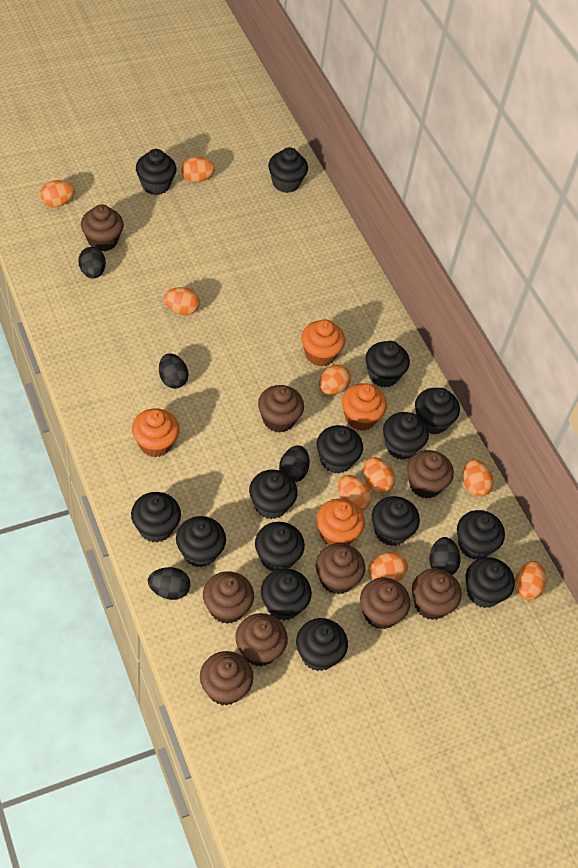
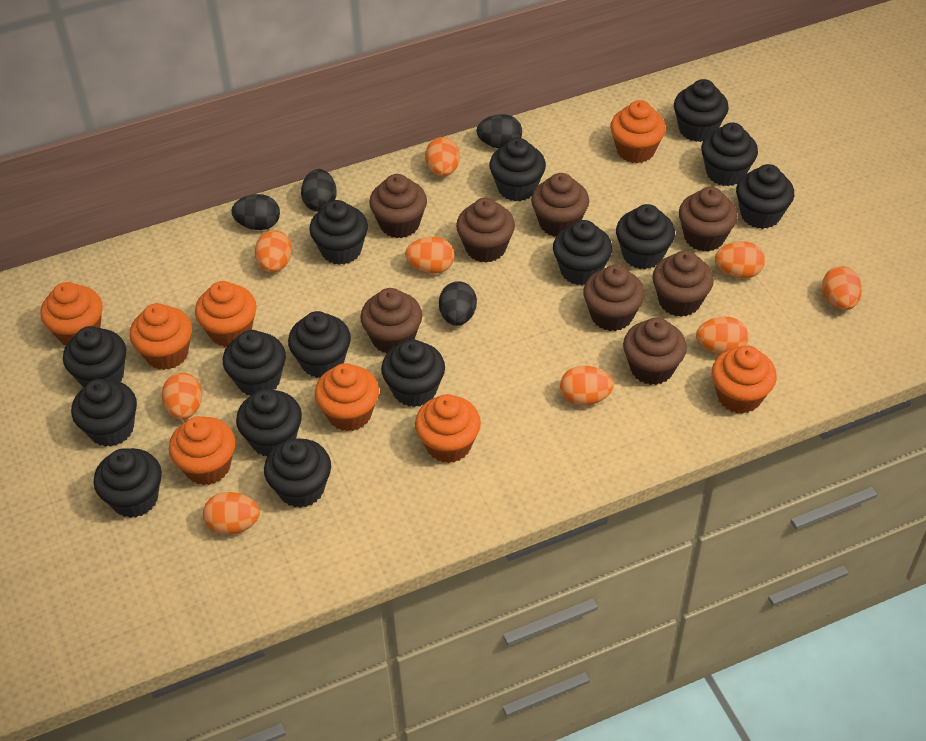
black egg: 5 -> 4
brown cupcake: 9 -> 8
orange cupcake: 4 -> 8

